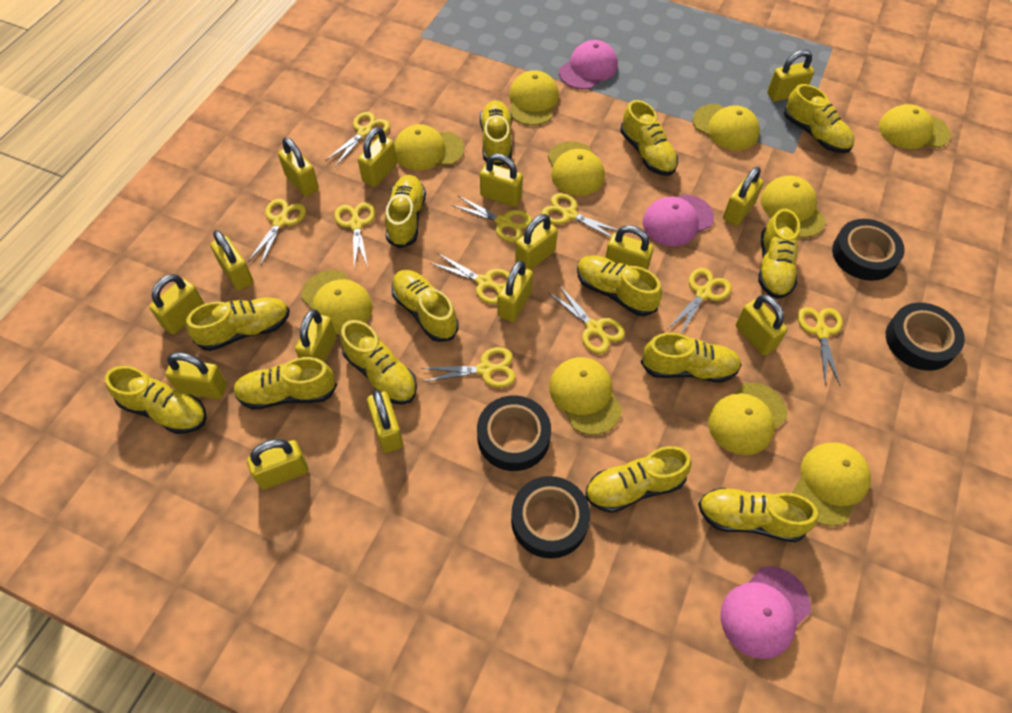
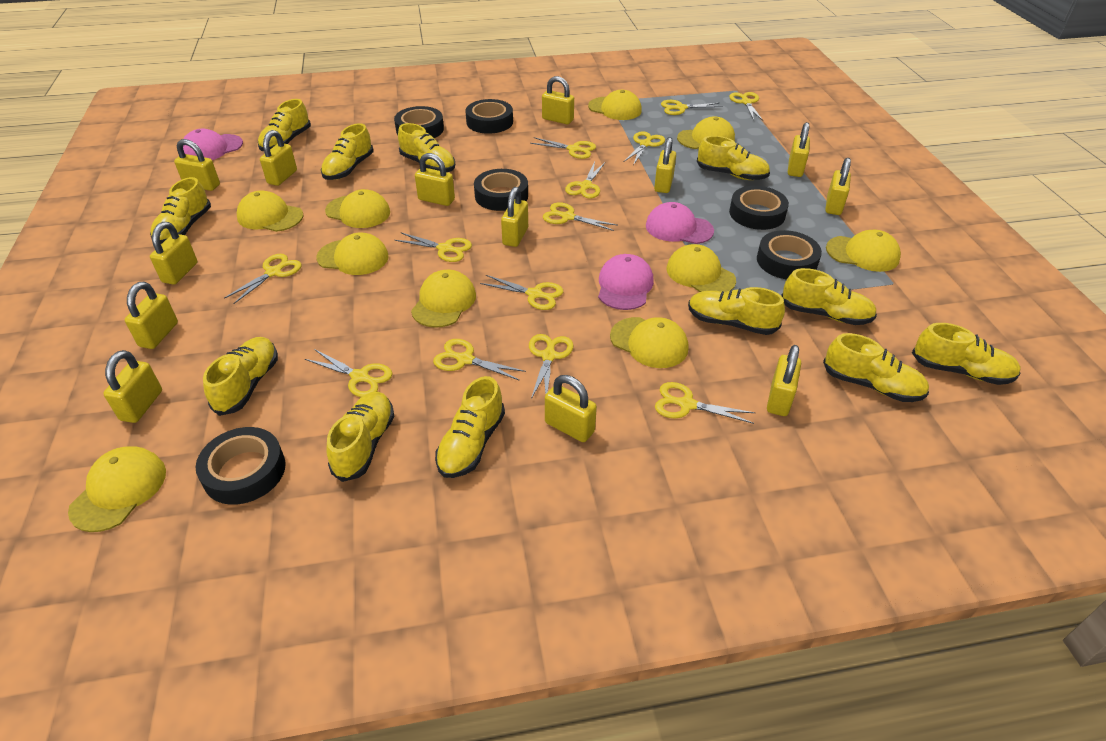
black tape: 4 -> 6
yellow padlock: 15 -> 13
yellow scissors: 10 -> 13
yellow shoe: 14 -> 12

